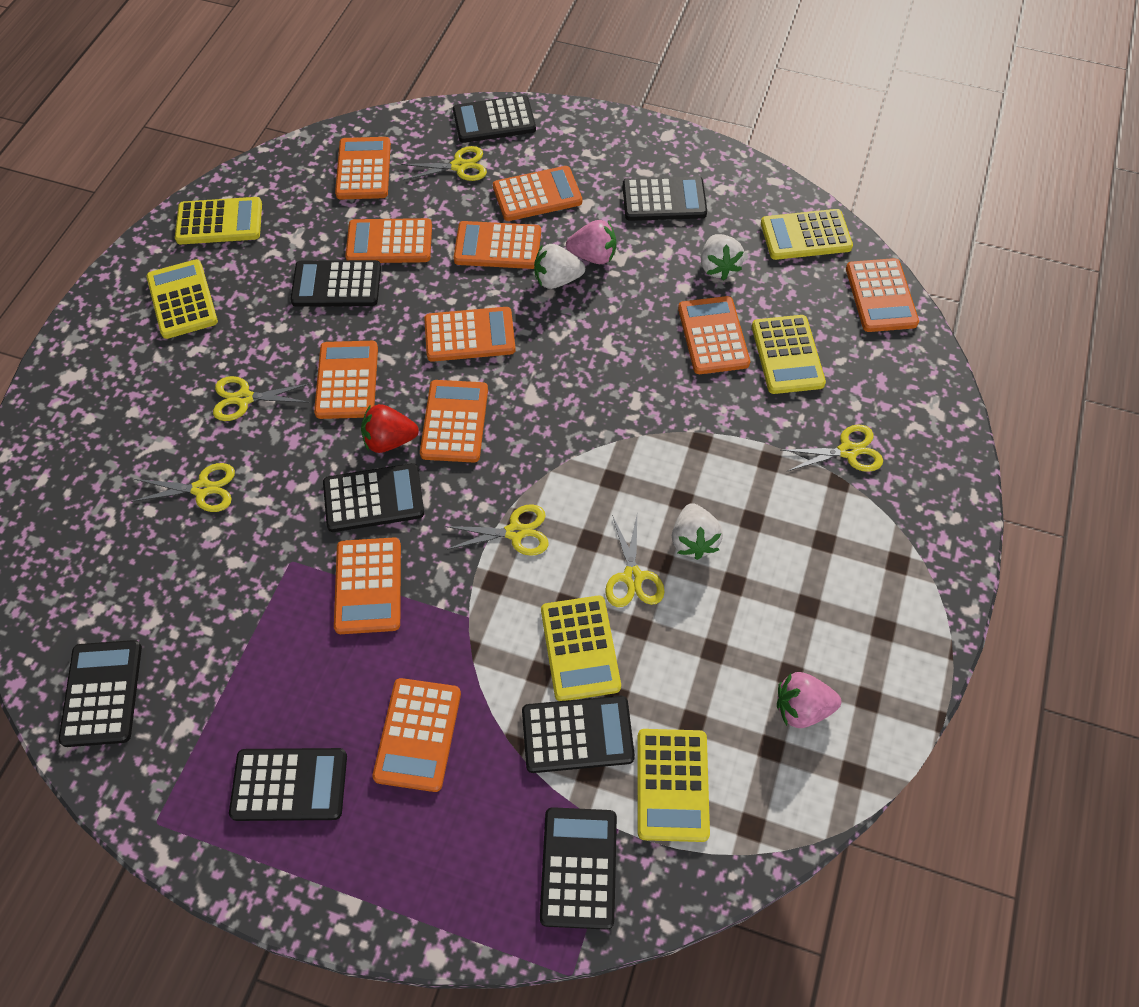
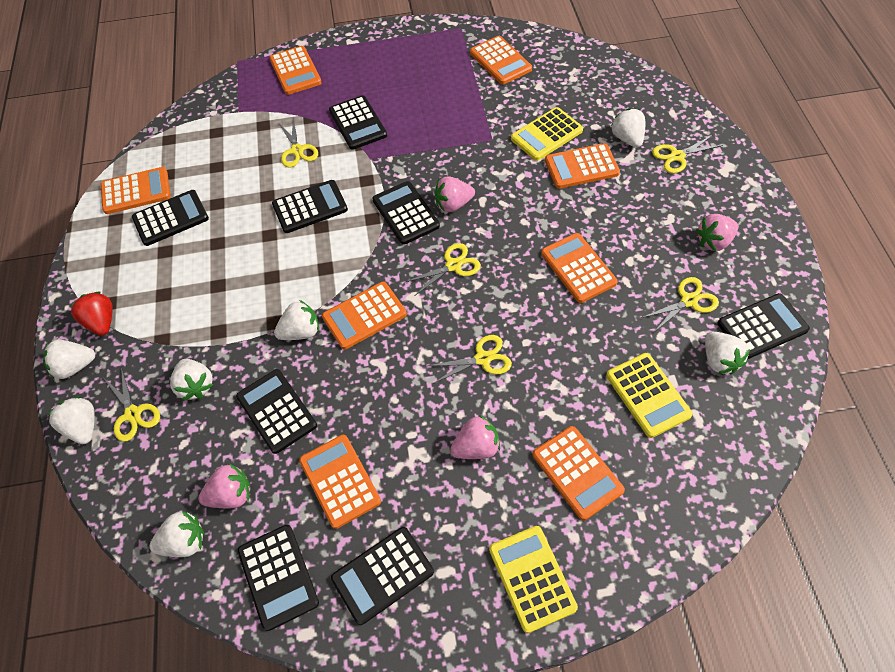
orange calculator: 11 -> 8
pink strawberry: 2 -> 4
white strawberry: 3 -> 7
yellow calculator: 6 -> 3

